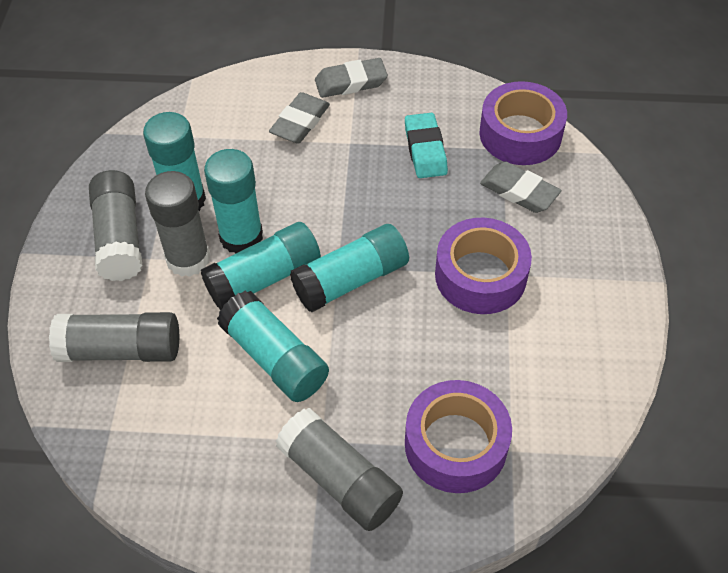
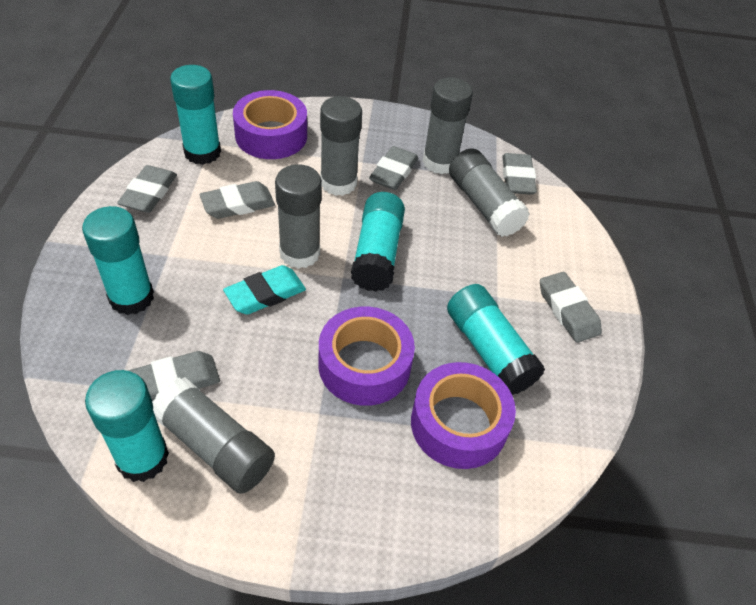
grey eraser: 3 -> 6
grey glue stick: 4 -> 5

